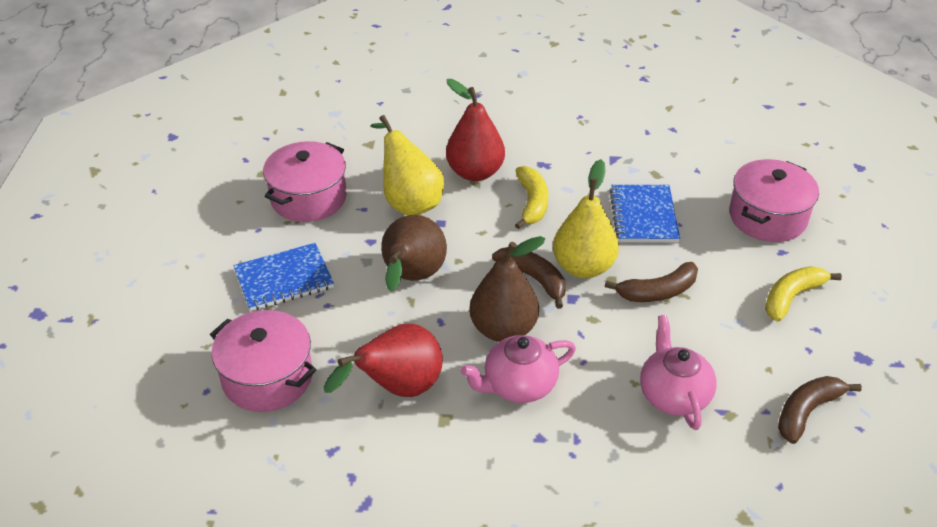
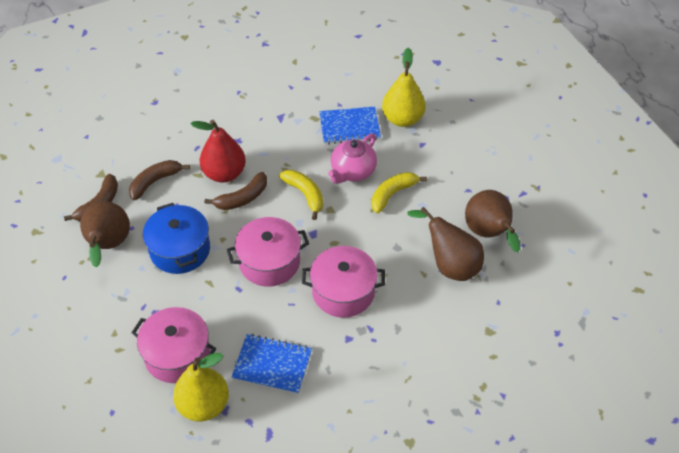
blue pot: 0 -> 1
brown pear: 2 -> 3
pink teapot: 2 -> 1
red pear: 2 -> 1

